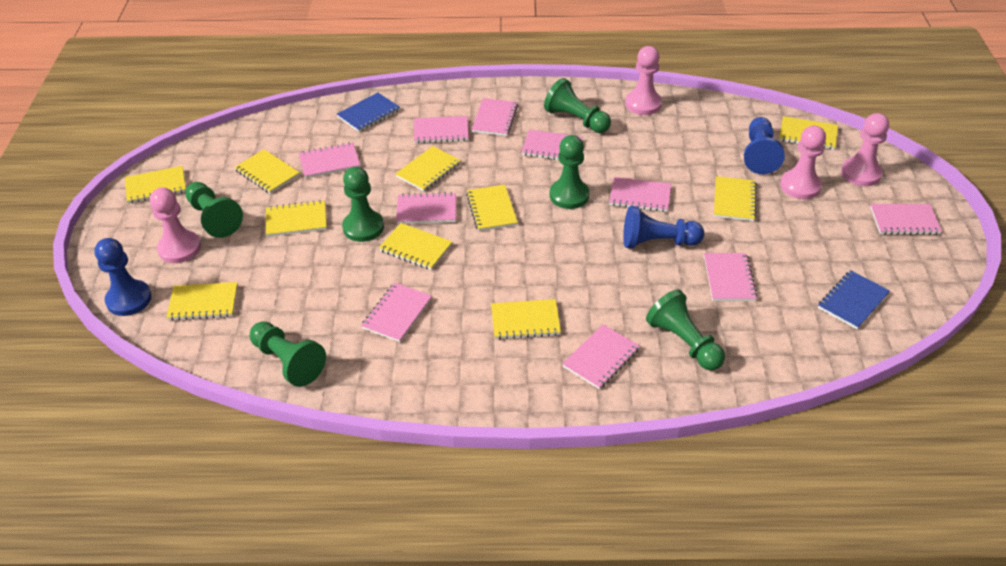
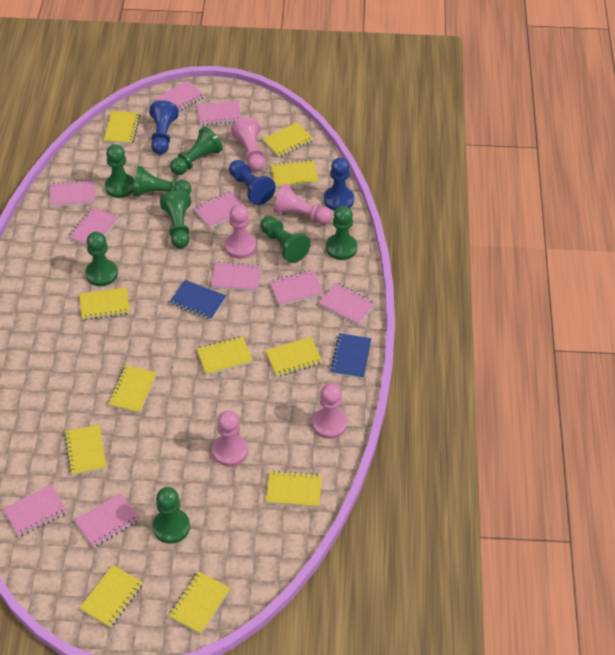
green pawn: 6 -> 8
pink pawn: 4 -> 5
yellow notebook: 10 -> 11

